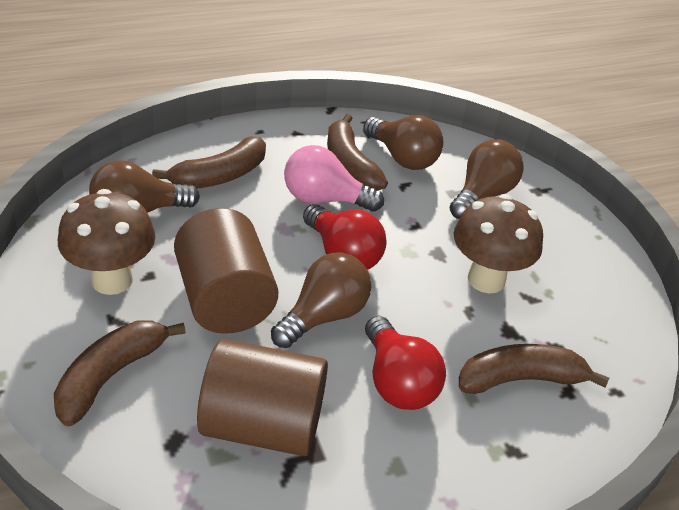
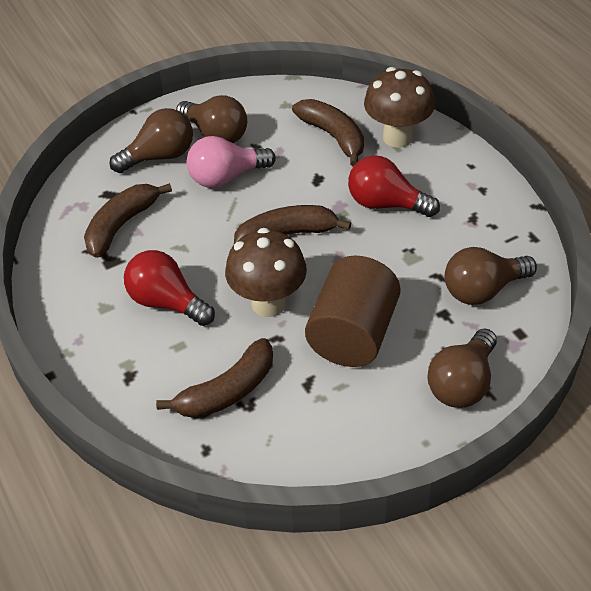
brown cylinder: 2 -> 1

